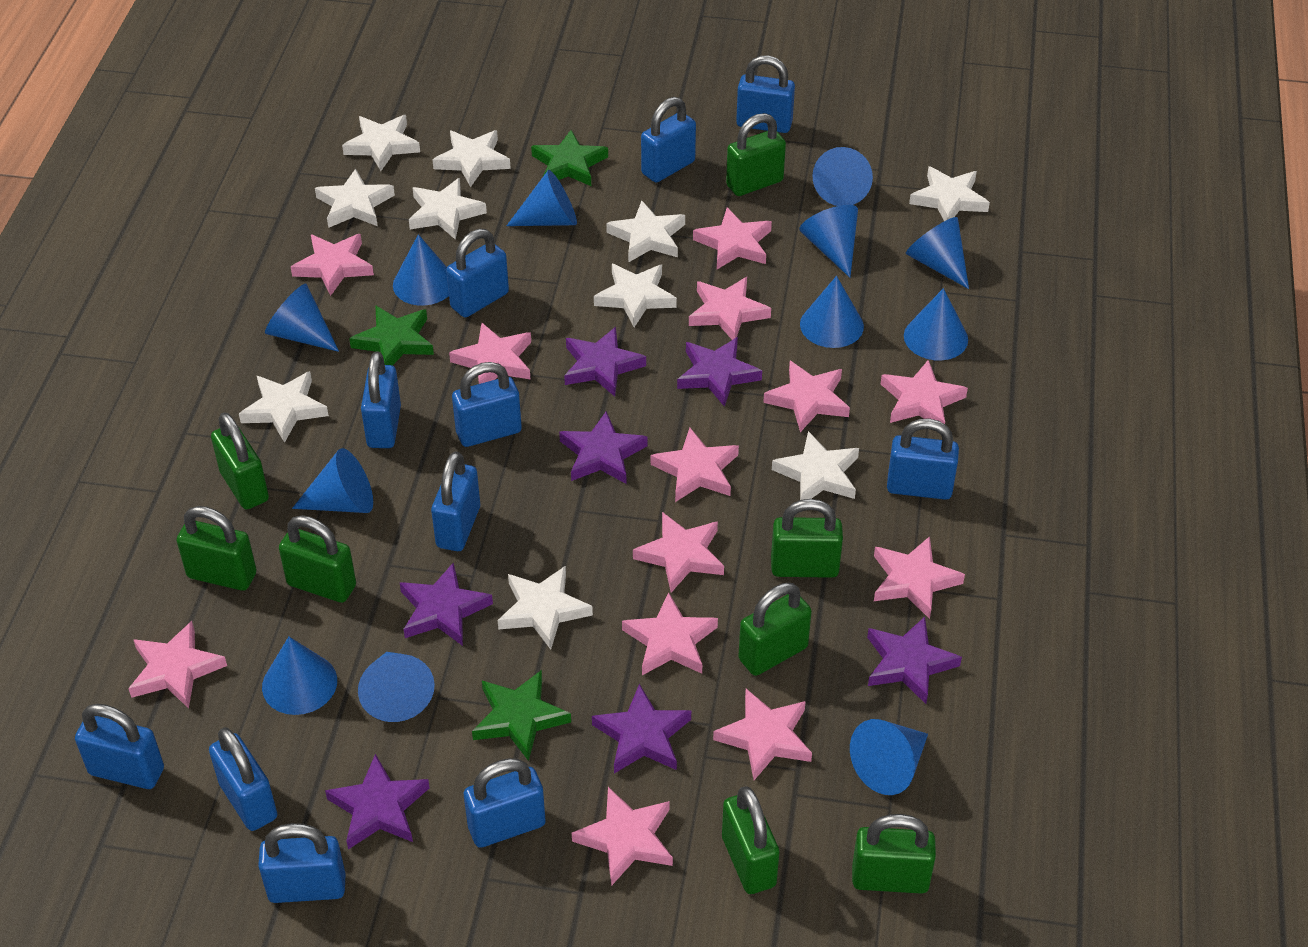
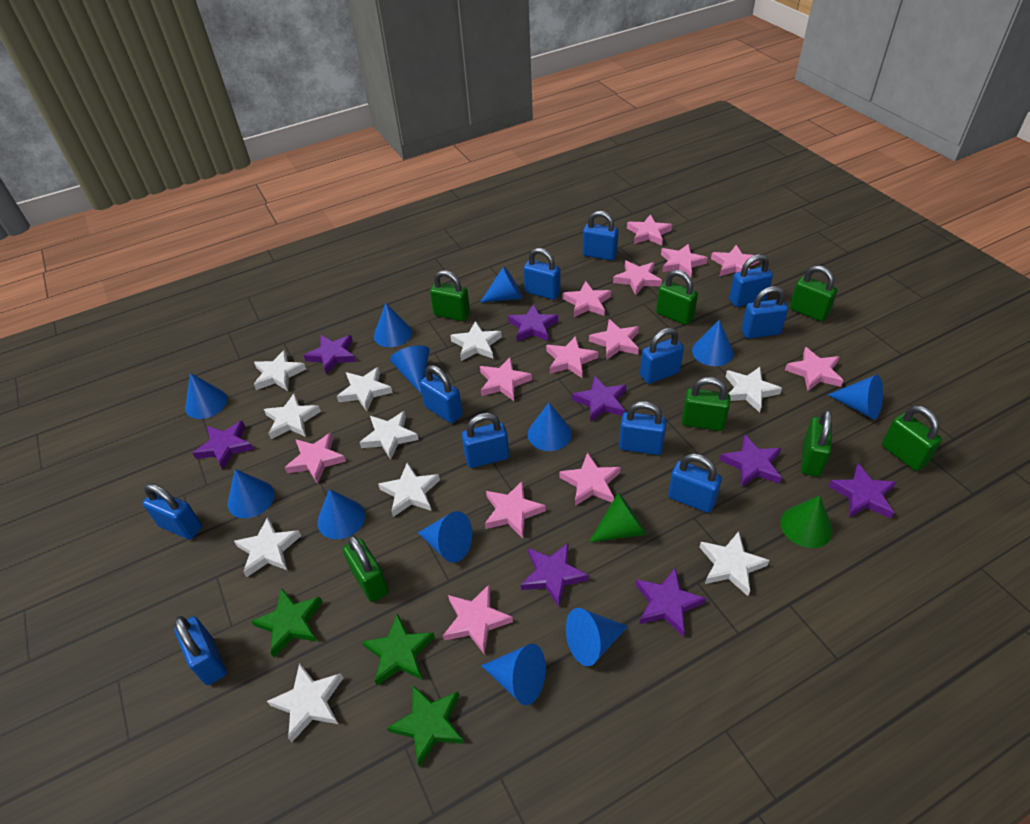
green cone: 0 -> 2
green padlock: 8 -> 7
purple star: 7 -> 8

